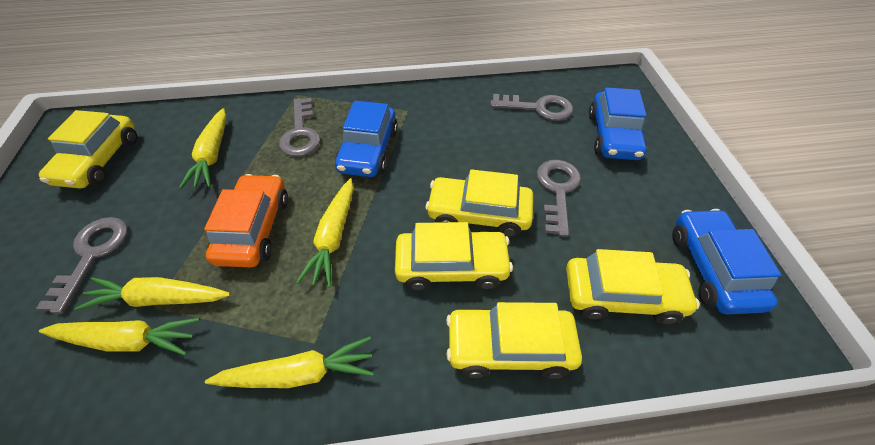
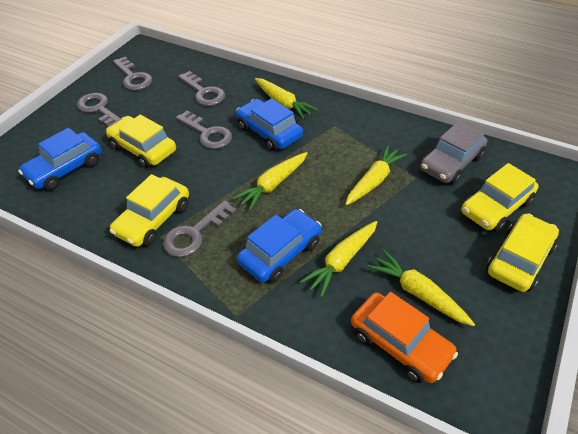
grey car: 0 -> 1
grey key: 4 -> 5
yellow car: 5 -> 4

